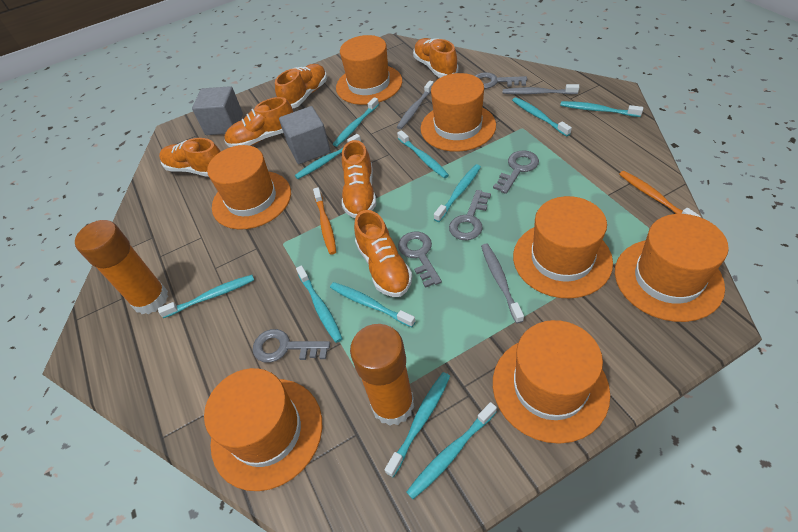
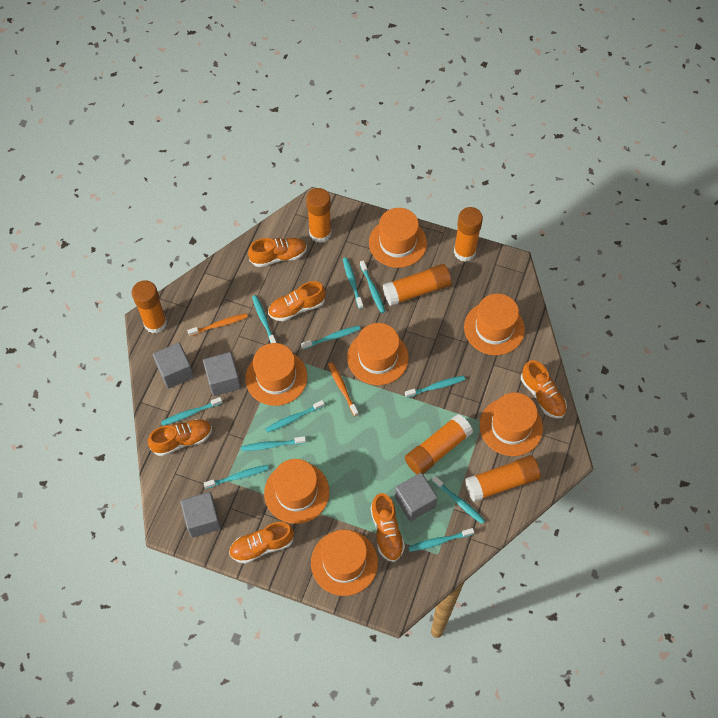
grey cube: 2 -> 4
grey key: 5 -> 0
grey toothbrush: 3 -> 0
orange glue stick: 2 -> 6

